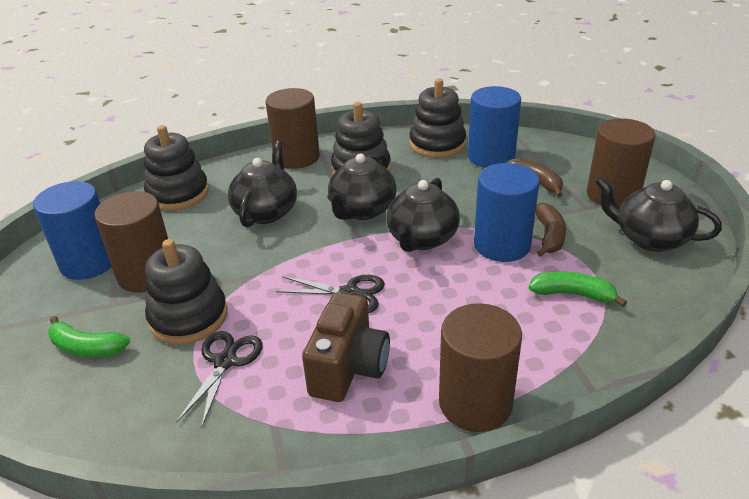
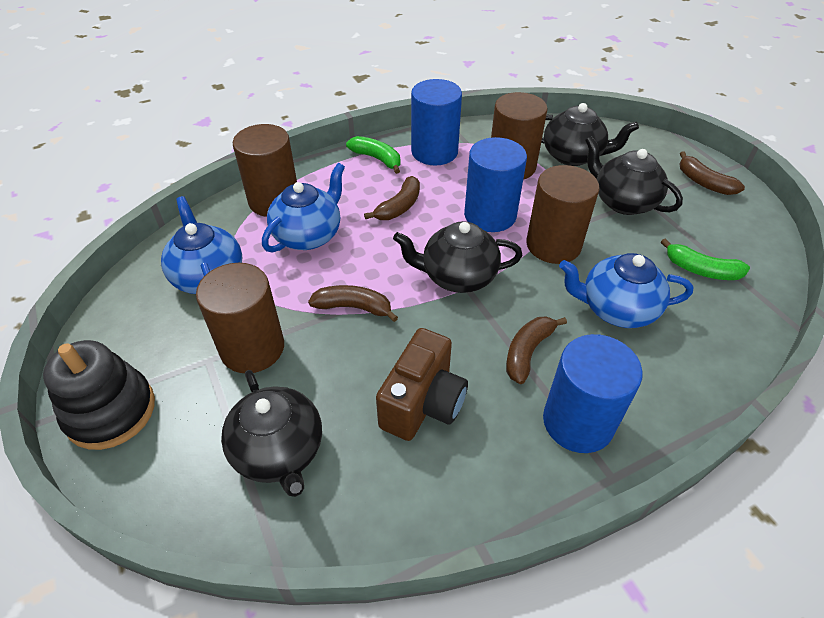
black scissors: 2 -> 0
black stacking toy: 4 -> 1
blue teapot: 0 -> 3
brown banana: 2 -> 4

